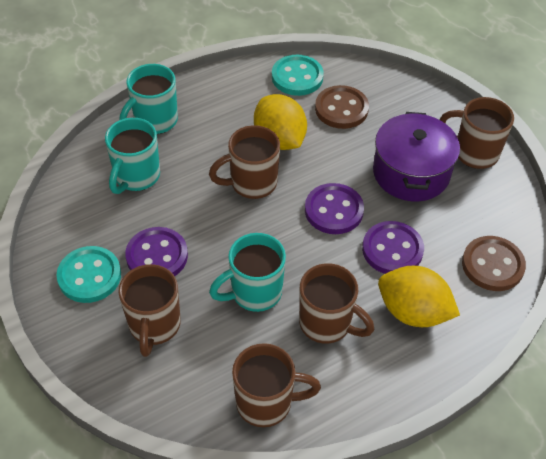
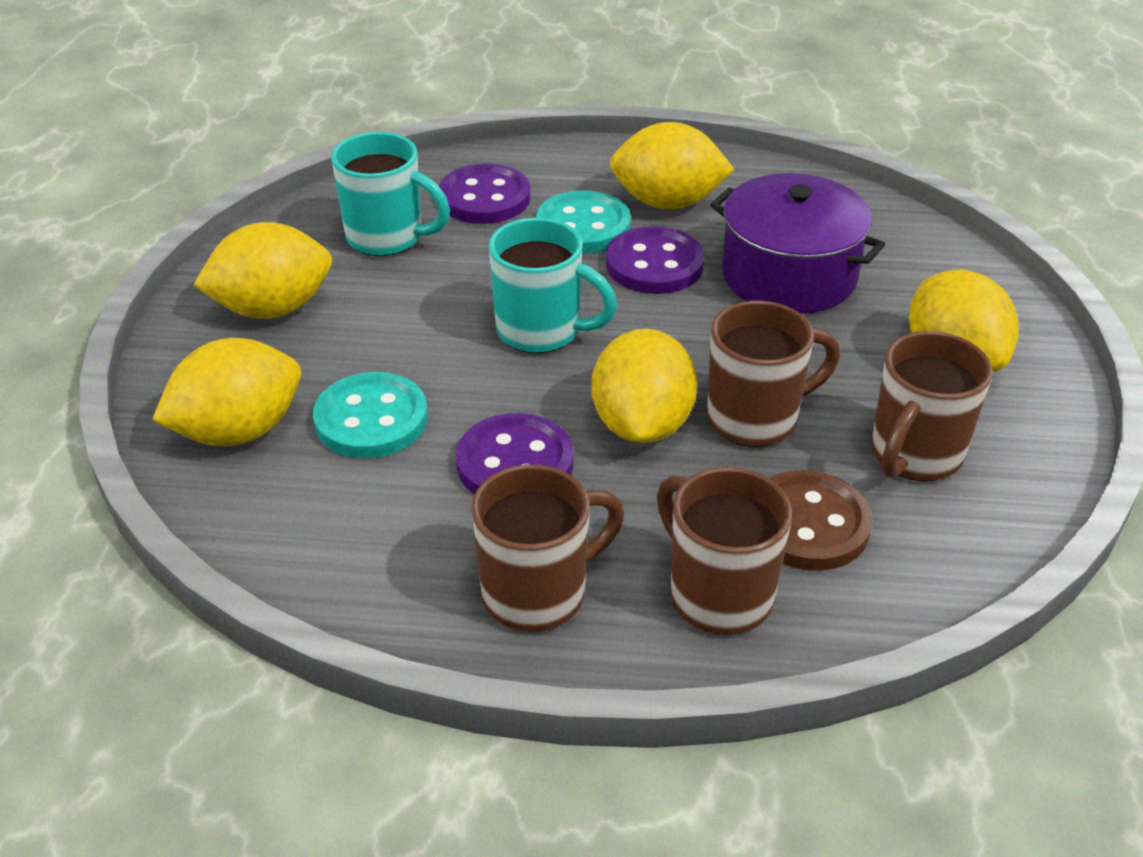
brown button: 2 -> 1
brown mug: 5 -> 4
turquoise mug: 3 -> 2
yellow lemon: 2 -> 5

